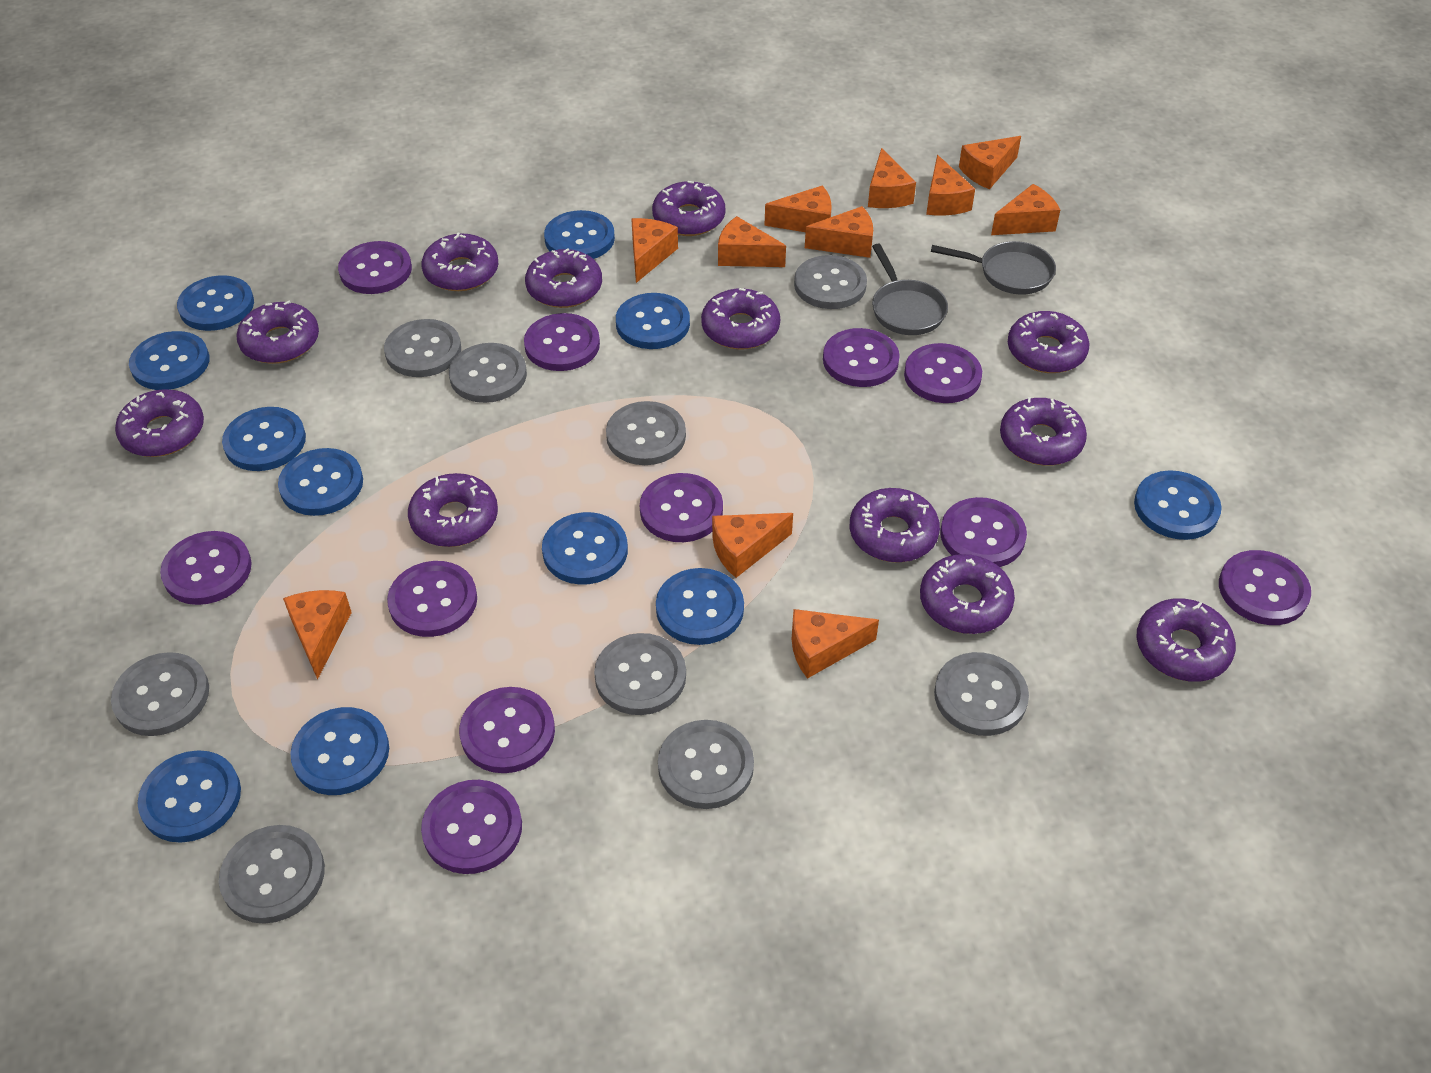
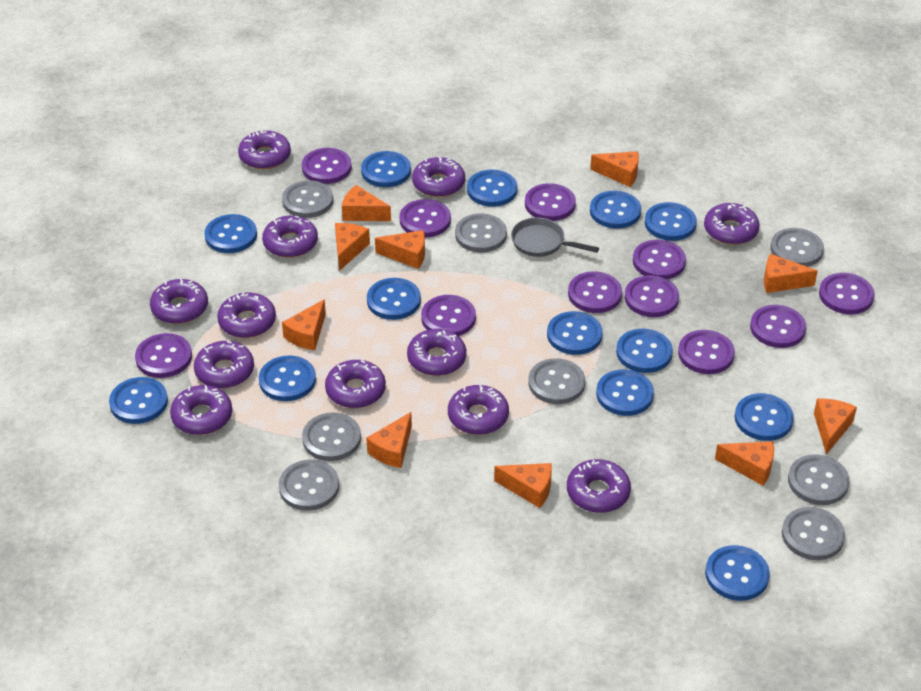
blue button: 11 -> 13
grey button: 9 -> 8
grey pan: 2 -> 1
orange cheese: 11 -> 10

